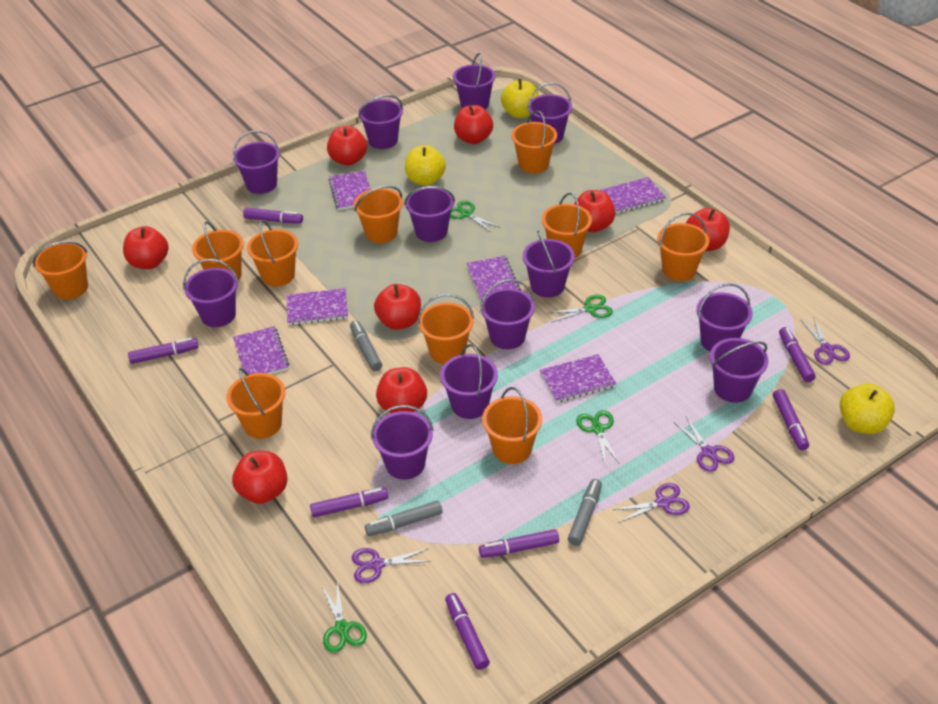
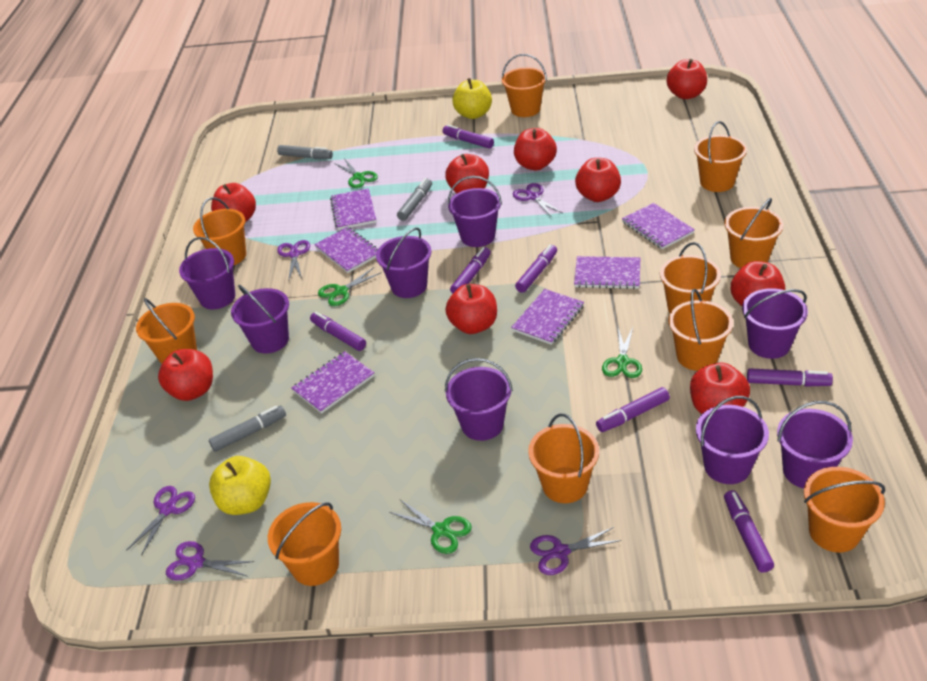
purple bucket: 12 -> 8
purple scissors: 4 -> 5
red apple: 8 -> 9
yellow apple: 3 -> 2

